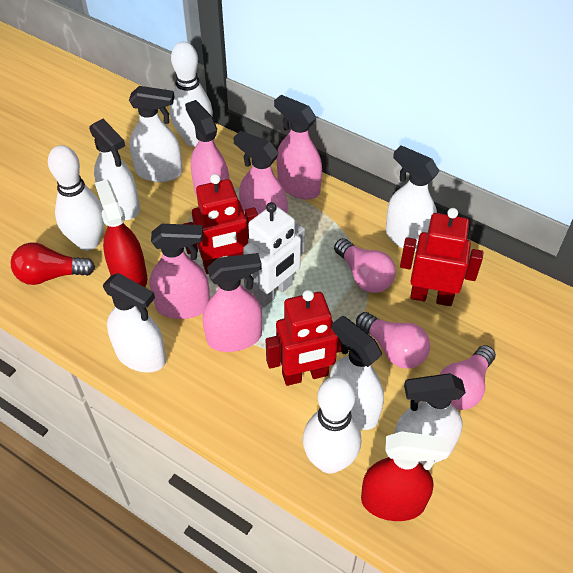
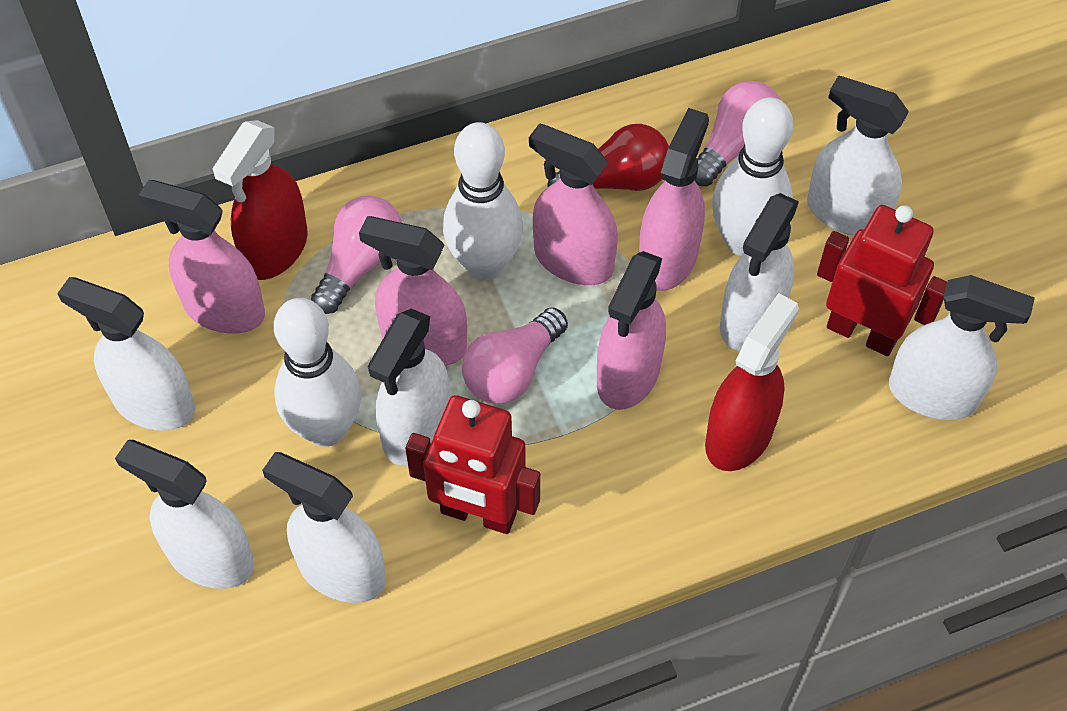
red robot: 3 -> 2
white robot: 1 -> 0
white spray bottle: 6 -> 7

